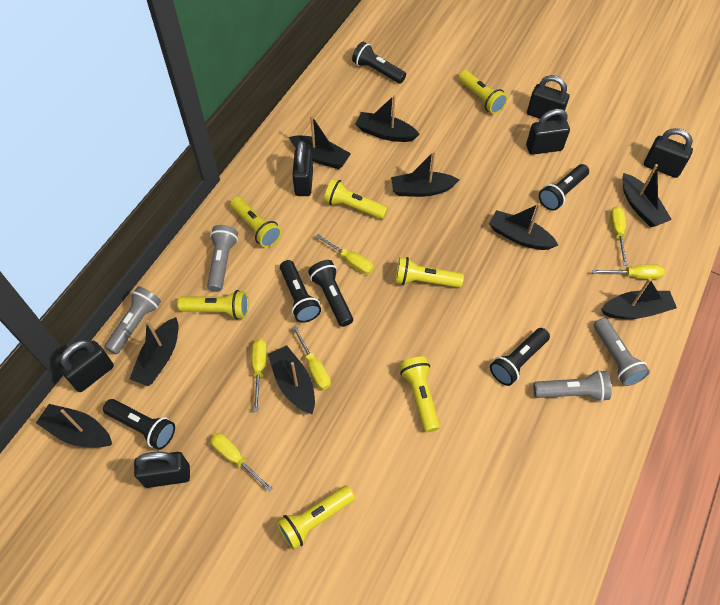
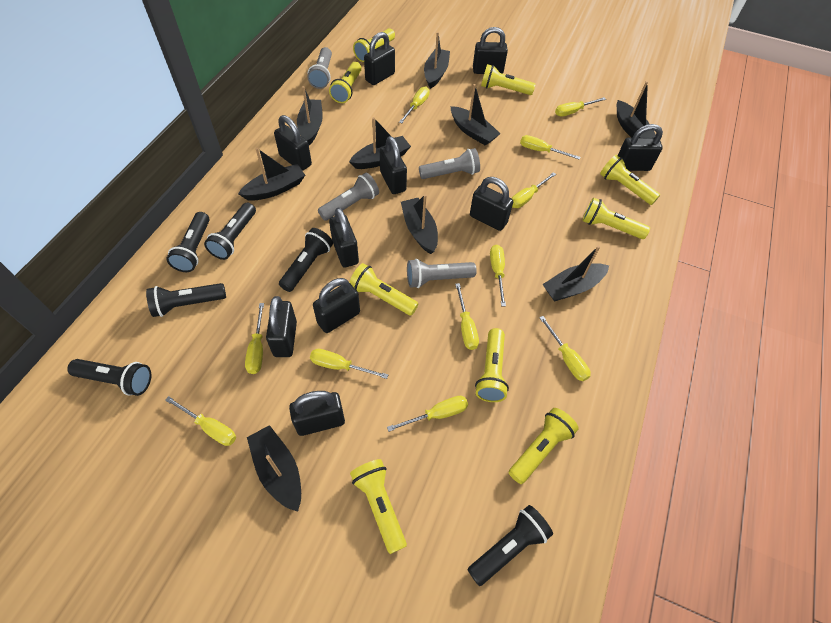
black padlock: 6 -> 10
yellow flashlight: 7 -> 9
yellow screwdriver: 6 -> 11

